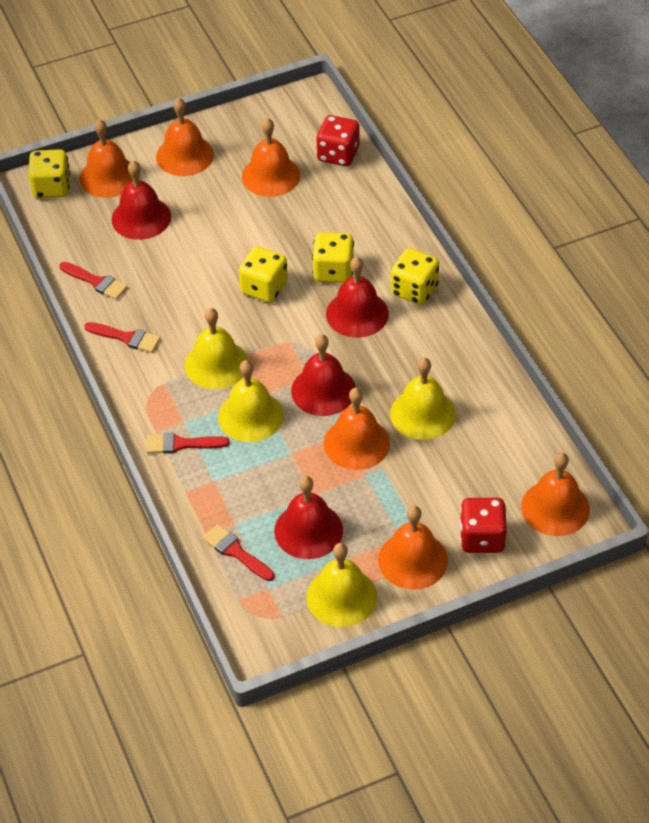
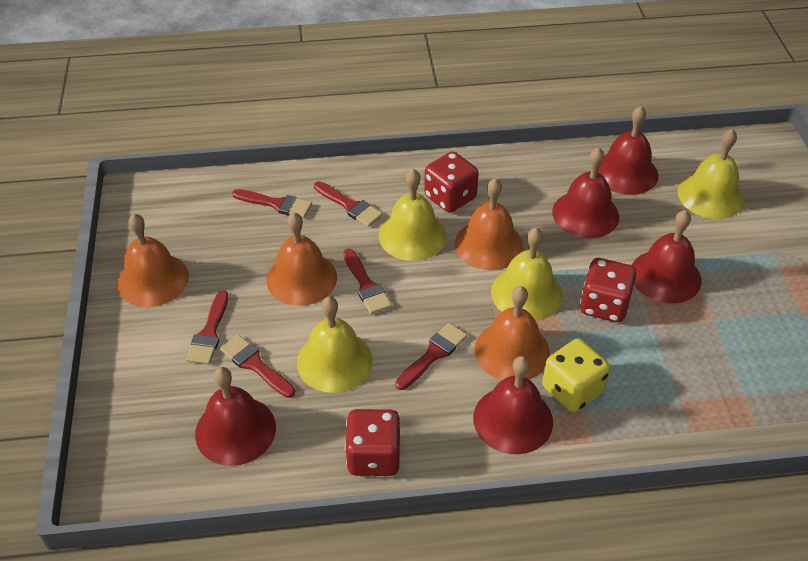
orange bell: 6 -> 4
red bell: 4 -> 5
red brush: 4 -> 6
red dice: 2 -> 3
yellow dice: 4 -> 1

